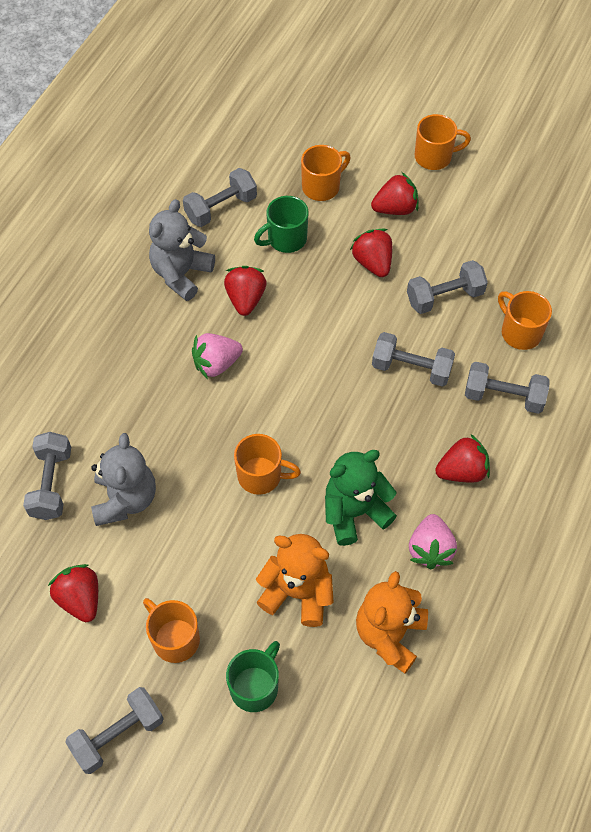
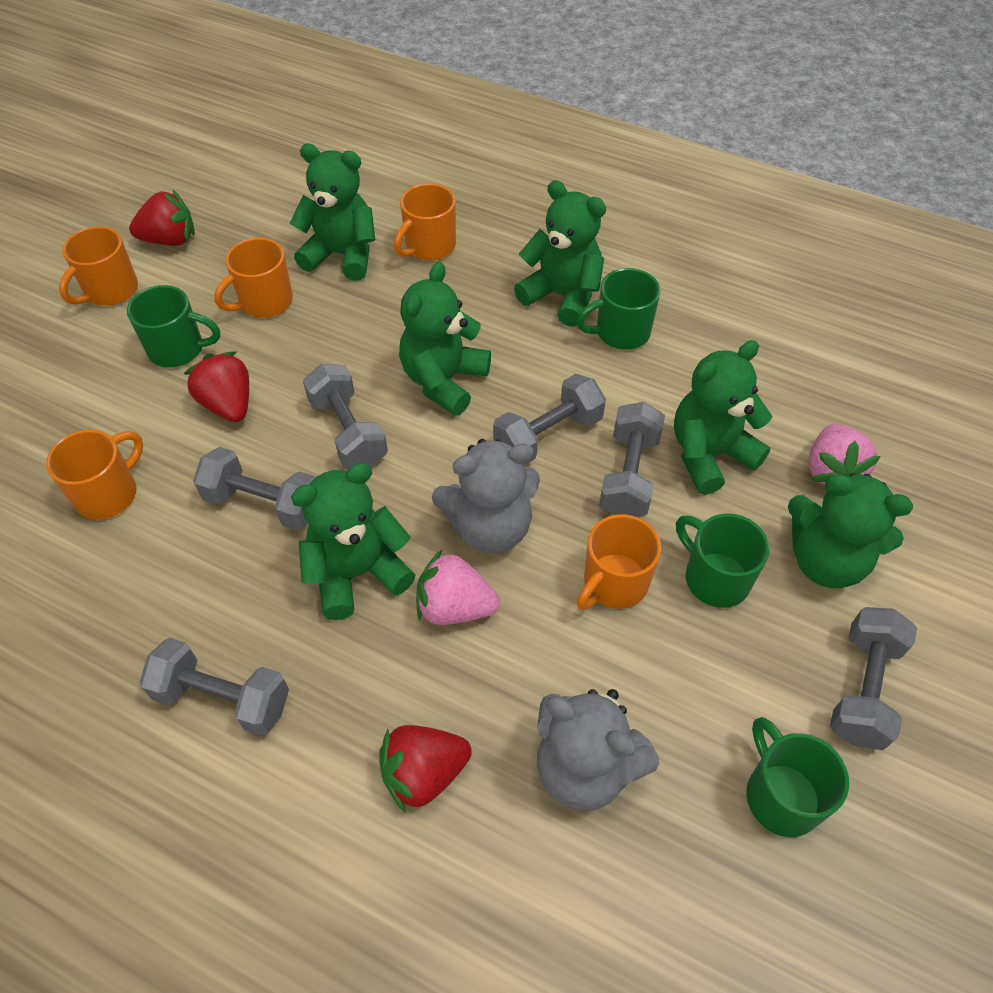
green mug: 2 -> 4
green teddy bear: 1 -> 6
orange teddy bear: 2 -> 0
red strawberry: 5 -> 3

